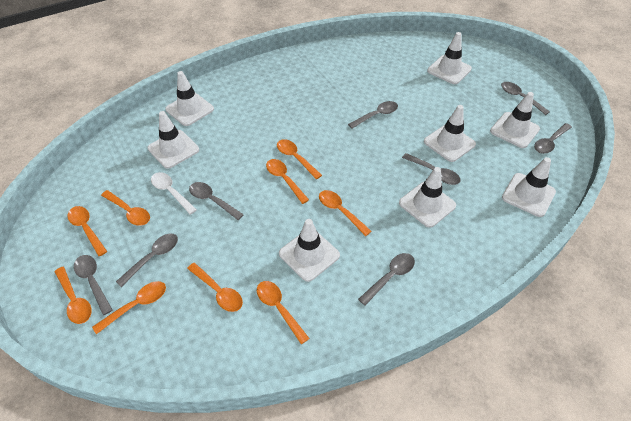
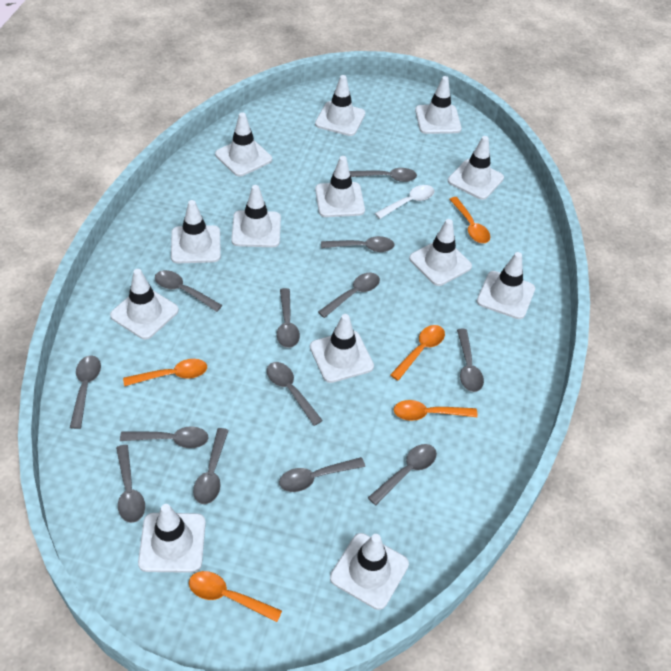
grey spoon: 8 -> 13
orange spoon: 9 -> 5
white traffic cone: 8 -> 13

